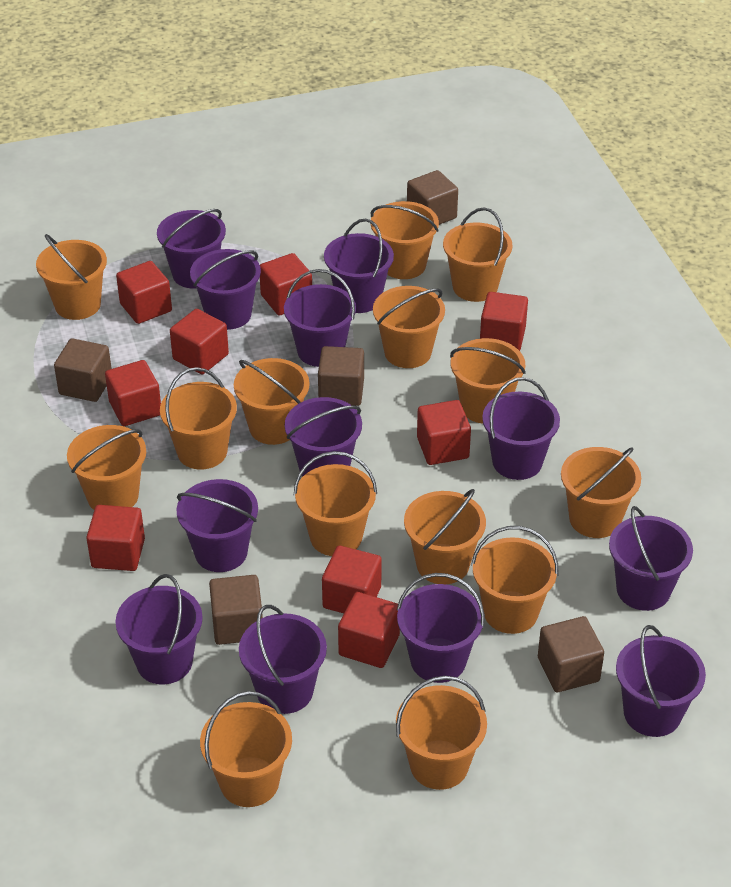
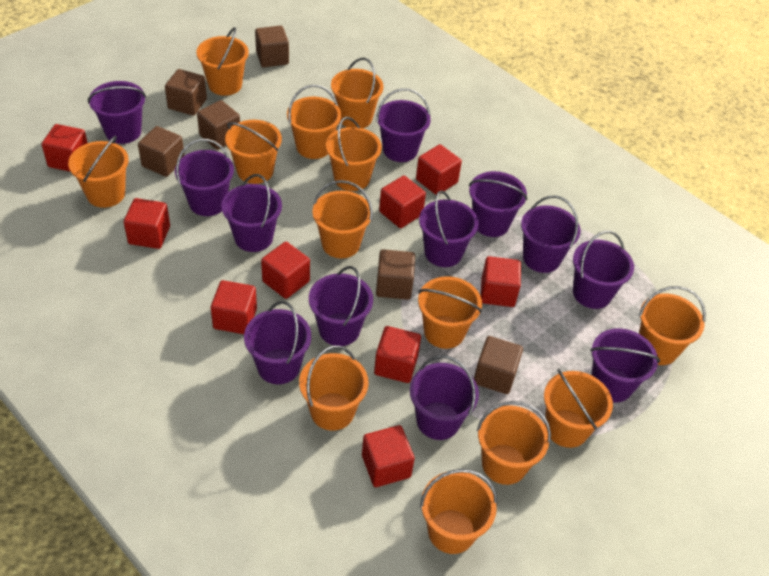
brown cube: 5 -> 6
orange bucket: 14 -> 13

